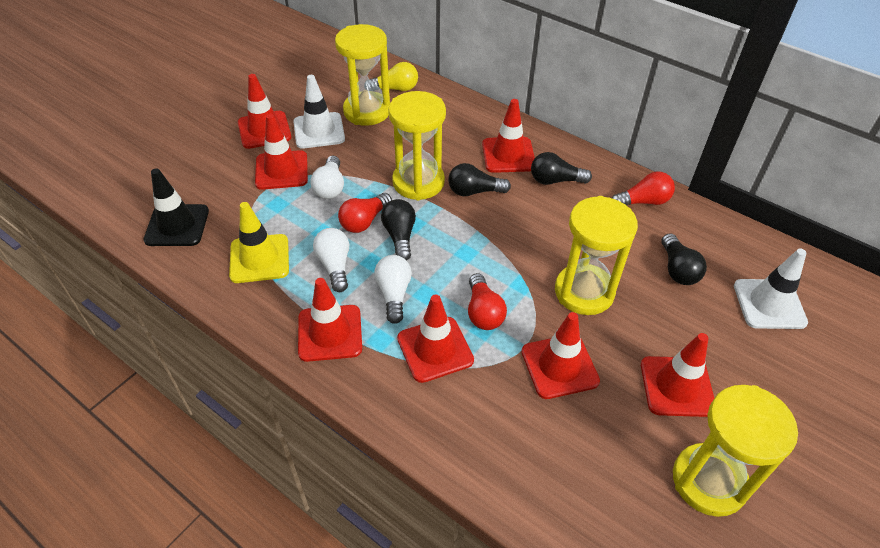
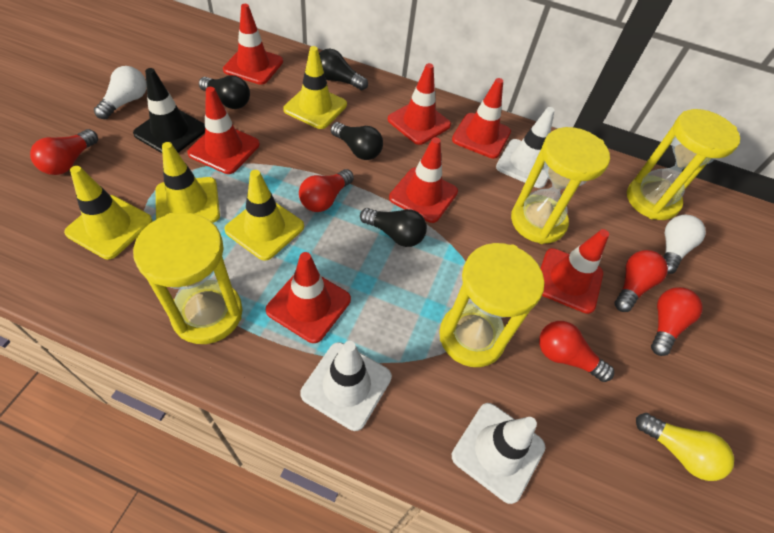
red light bulb: 3 -> 5
white light bulb: 3 -> 2
white traffic cone: 2 -> 3
yellow traffic cone: 1 -> 4

